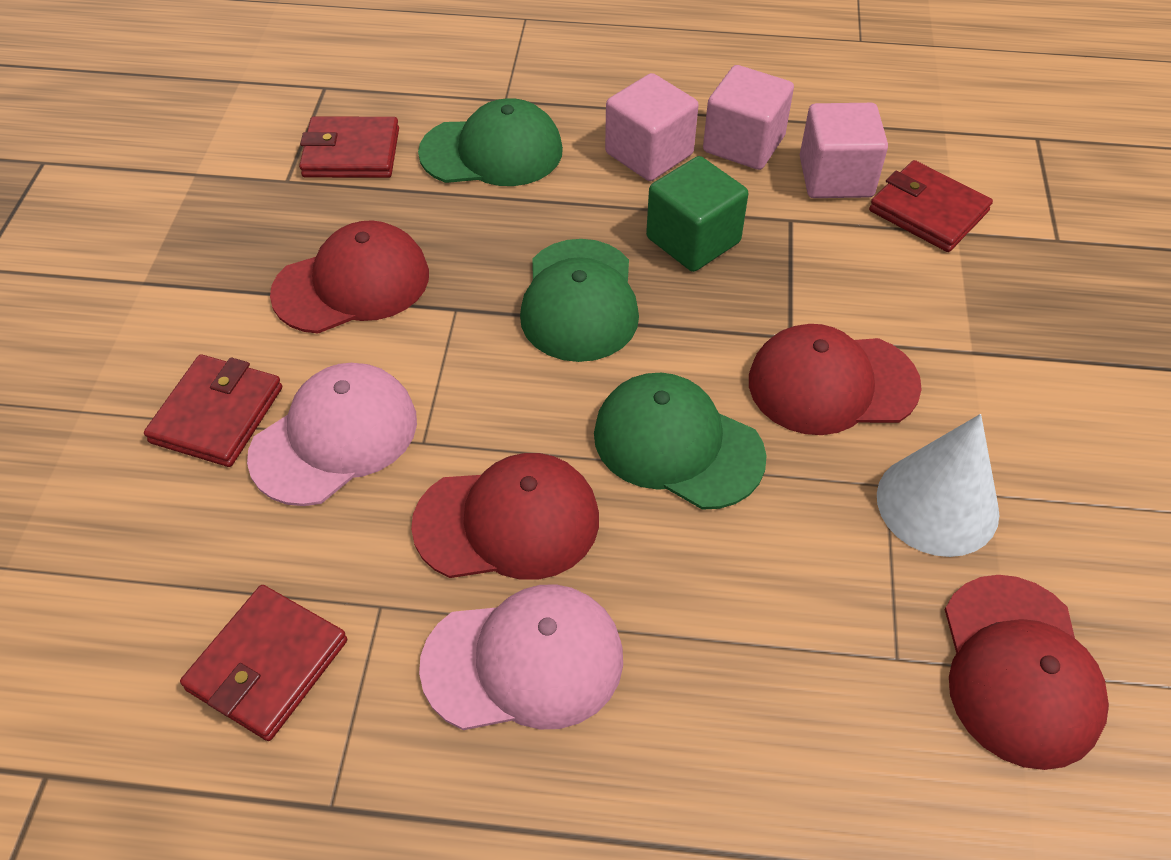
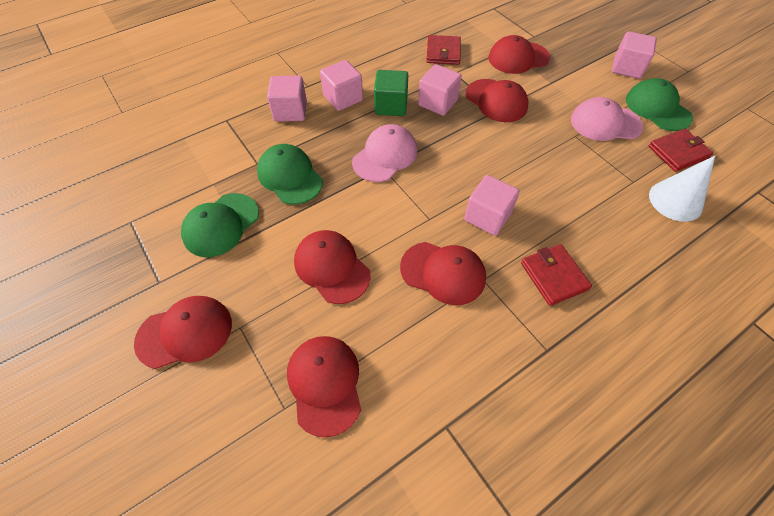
pink cube: 3 -> 5
red cap: 4 -> 6
red wallet: 4 -> 3

